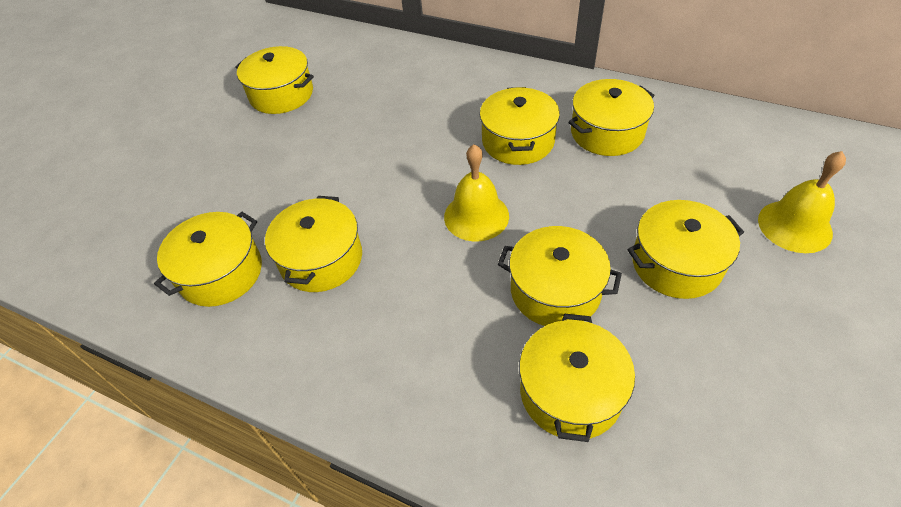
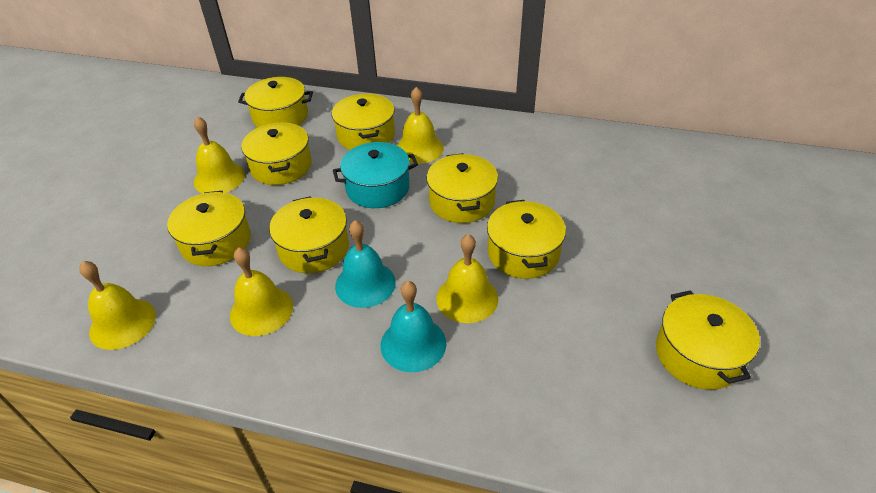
turquoise bell: 0 -> 2
turquoise pot: 0 -> 1
yellow bell: 2 -> 5

